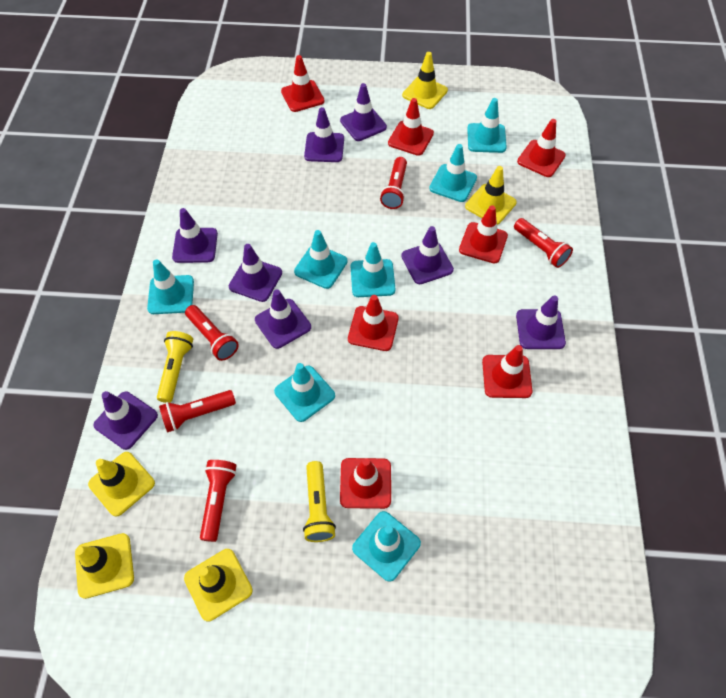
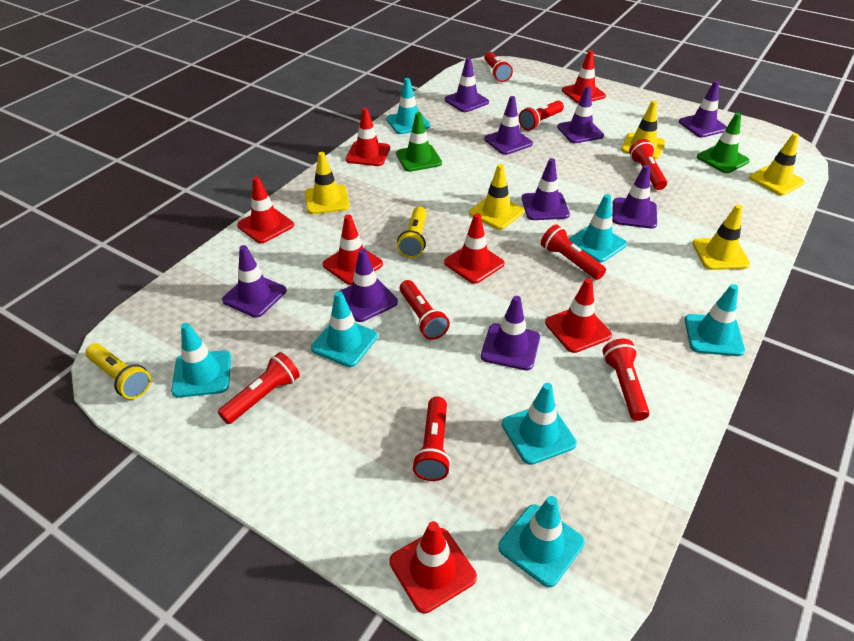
green traffic cone: 0 -> 2
purple traffic cone: 8 -> 9
red flashlight: 5 -> 8

